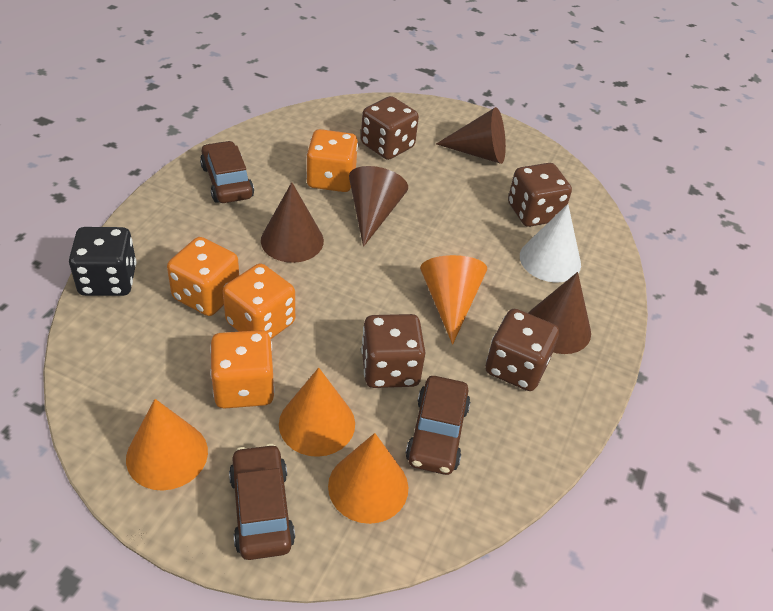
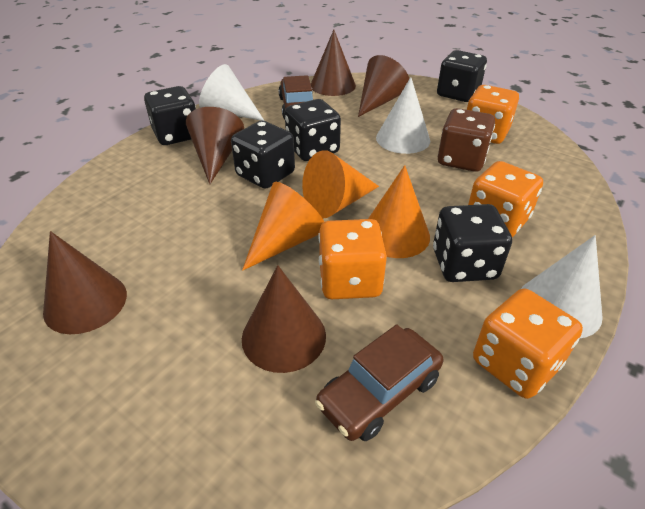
black dice: 1 -> 5
brown car: 3 -> 2
brown cone: 4 -> 5
brown dice: 4 -> 1
orange cone: 4 -> 3
white cone: 1 -> 3

